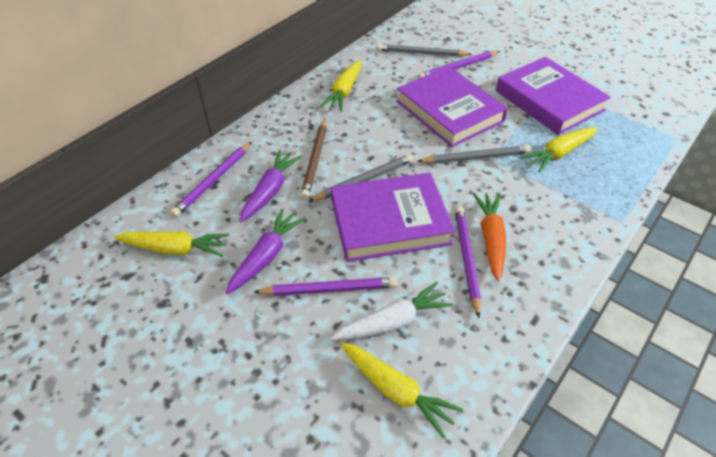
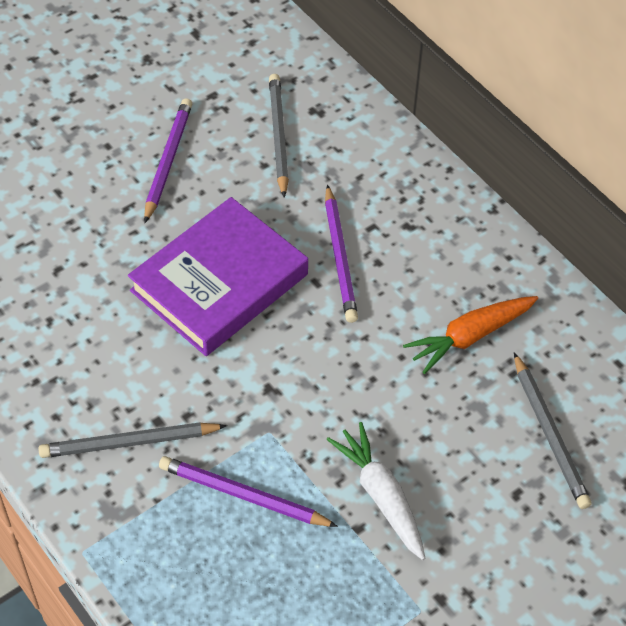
brown pencil: 1 -> 0
purple book: 3 -> 1
purple carrot: 2 -> 0
purple pencil: 4 -> 3
yellow carrot: 4 -> 0

